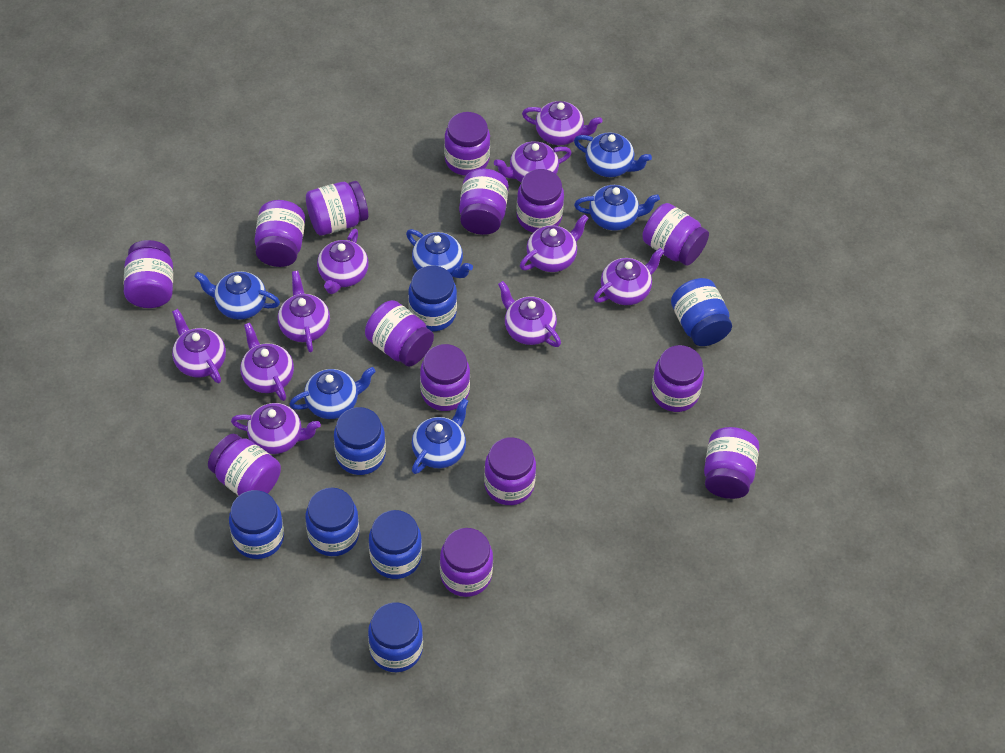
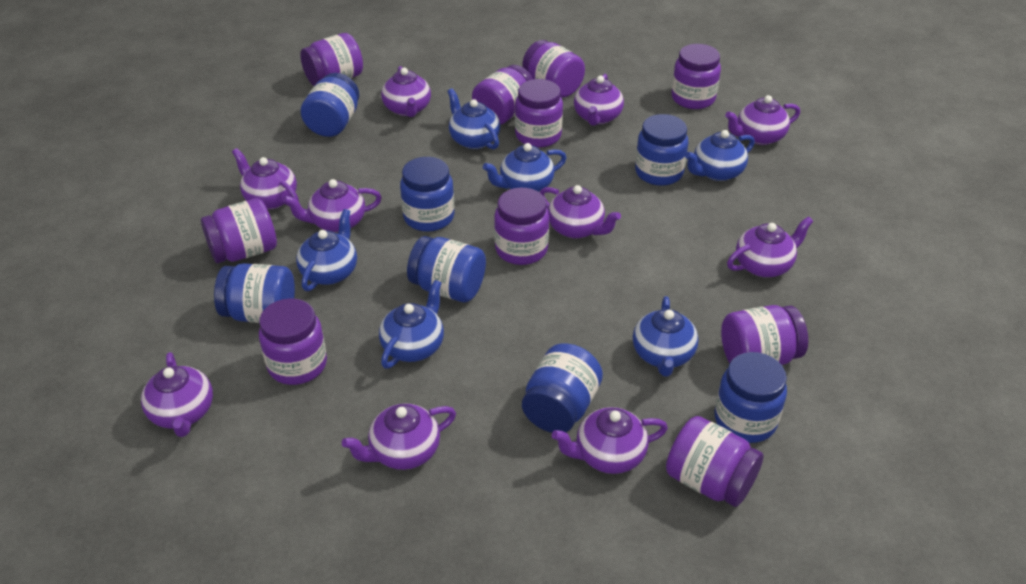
purple jar: 14 -> 10

